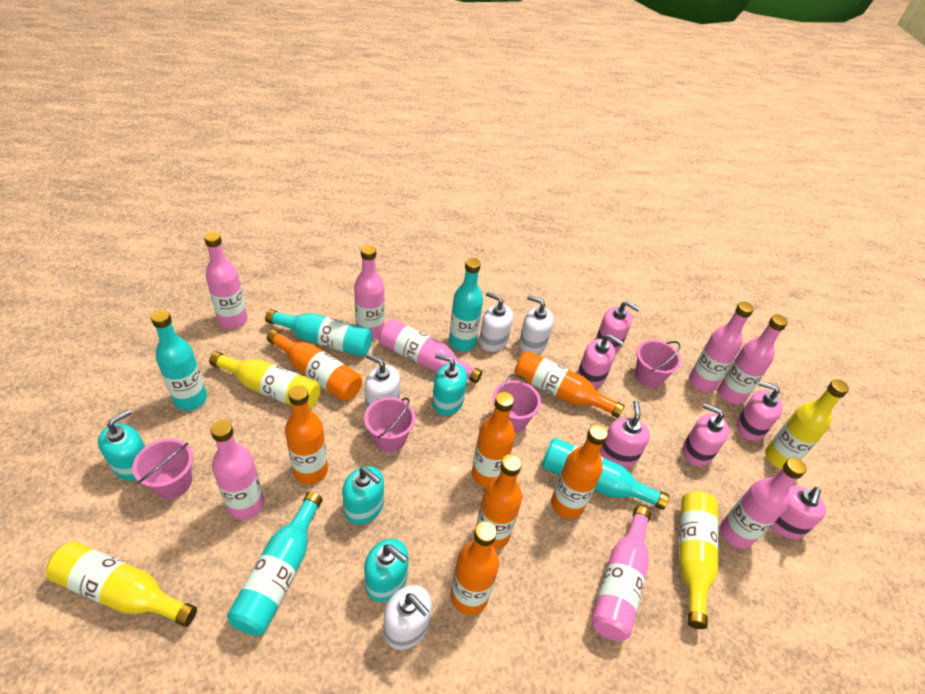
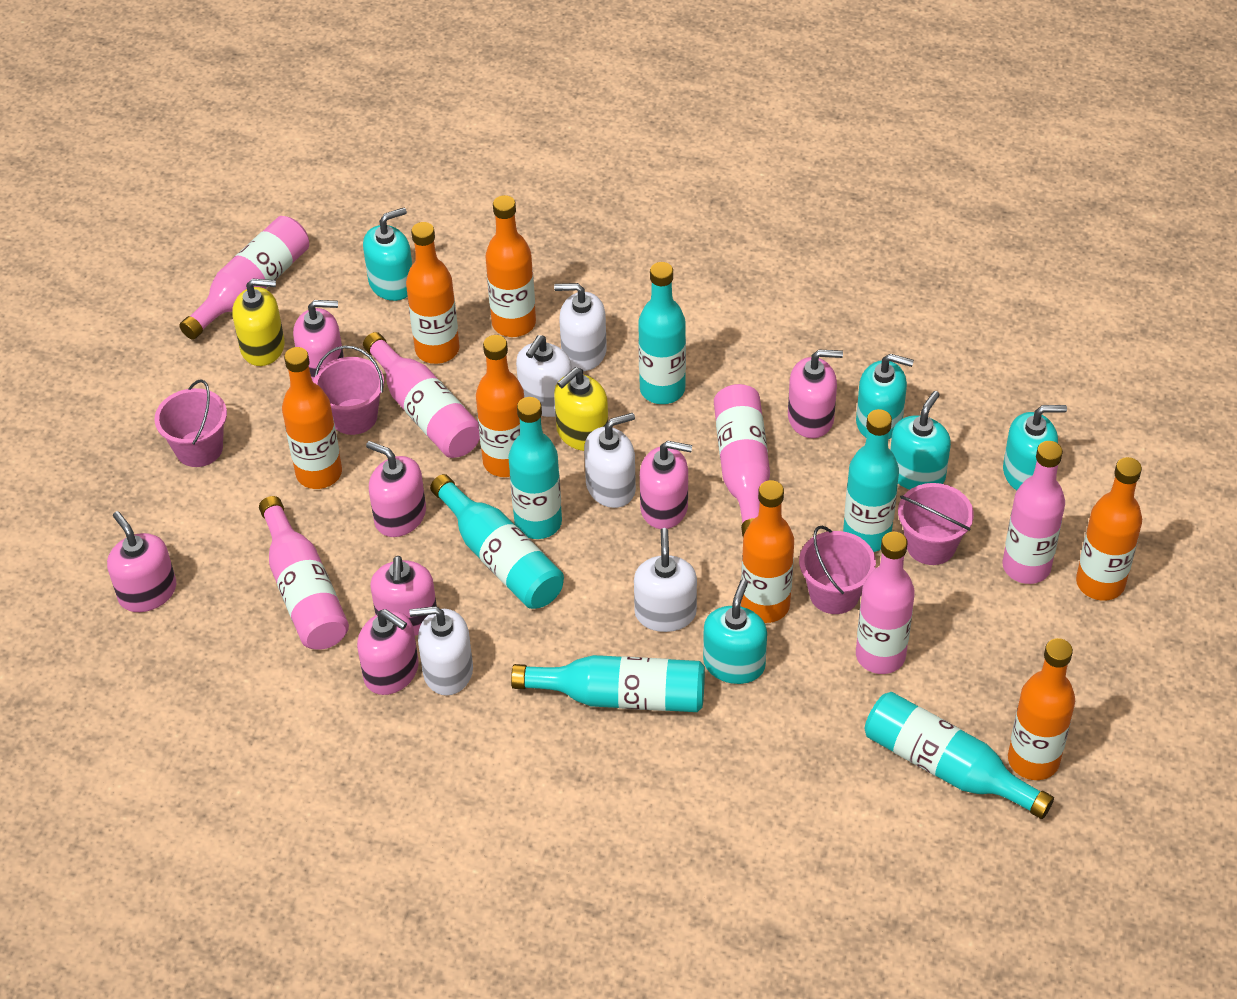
pink bottle: 8 -> 6
pink soap dispenser: 6 -> 7
turquoise bottle: 5 -> 6
turquoise soap dispenser: 4 -> 5
white soap dispenser: 4 -> 5
yellow bottle: 4 -> 0
yellow soap dispenser: 0 -> 2

